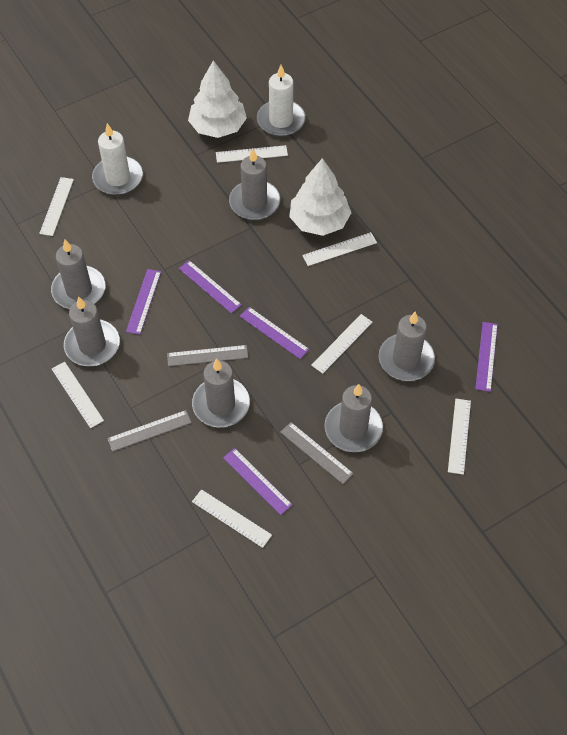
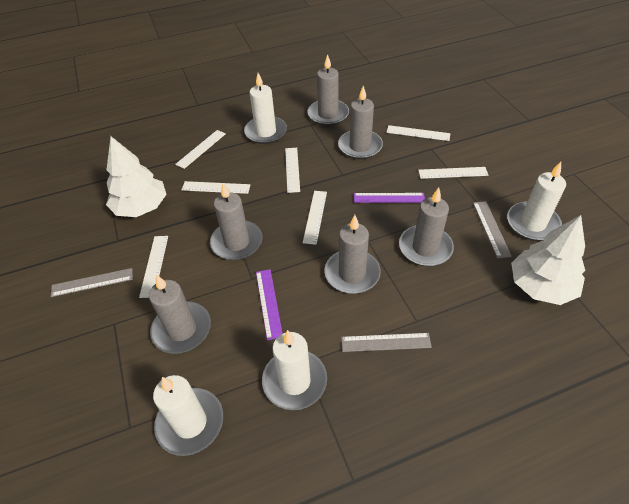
purple ruler: 5 -> 2
white candle: 2 -> 4

